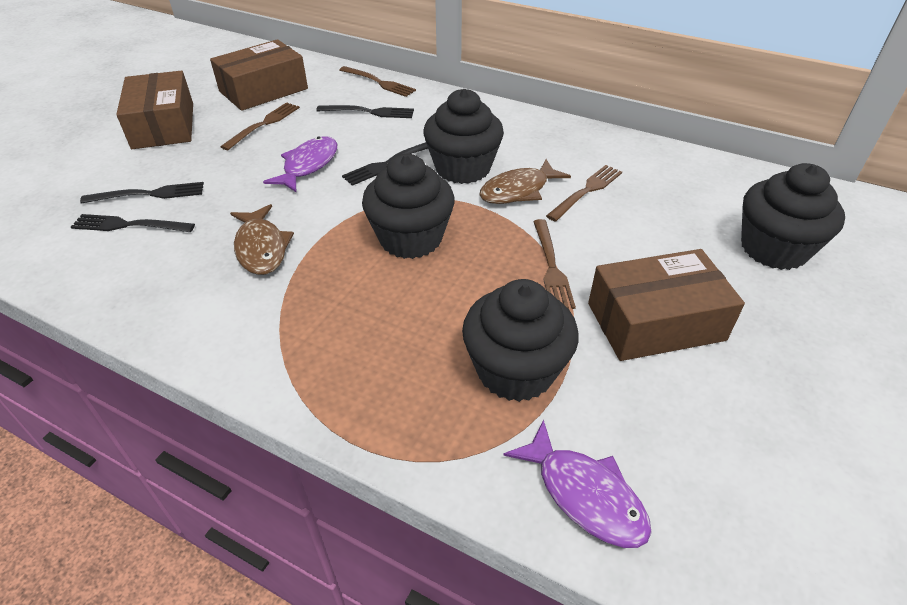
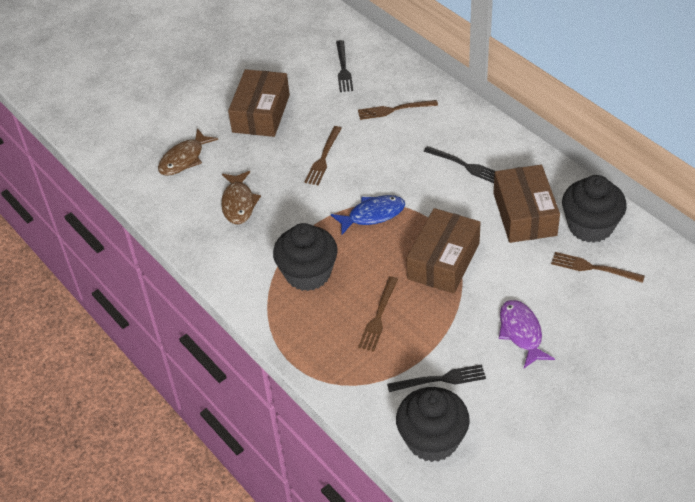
black cupcake: 4 -> 3
black fork: 4 -> 3
blue fish: 0 -> 1
purple fish: 2 -> 1

